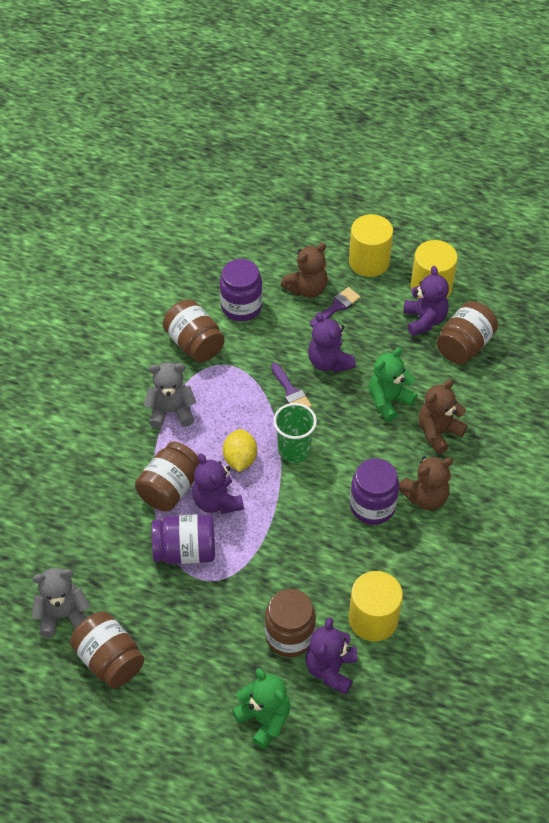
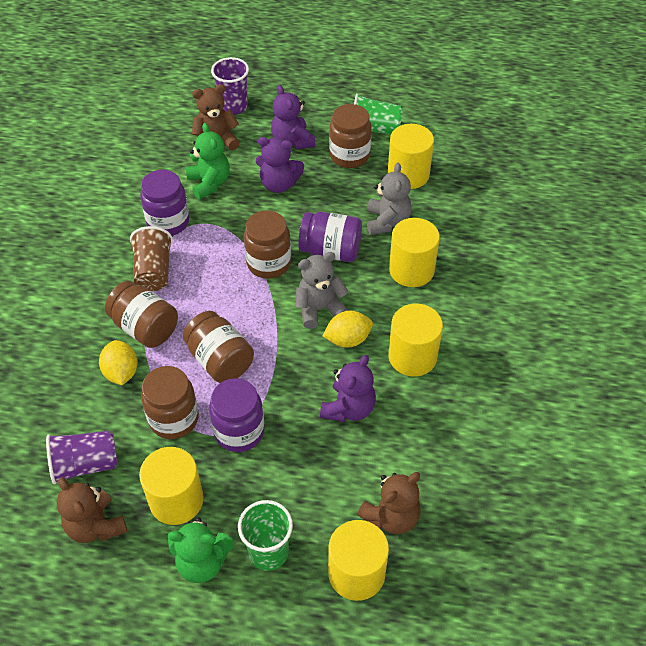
brown cup: 0 -> 1
green cup: 1 -> 2
purple brush: 2 -> 0
purple cup: 0 -> 2
purple teddy bear: 4 -> 3
yellow cylinder: 3 -> 5
yellow lemon: 1 -> 2

